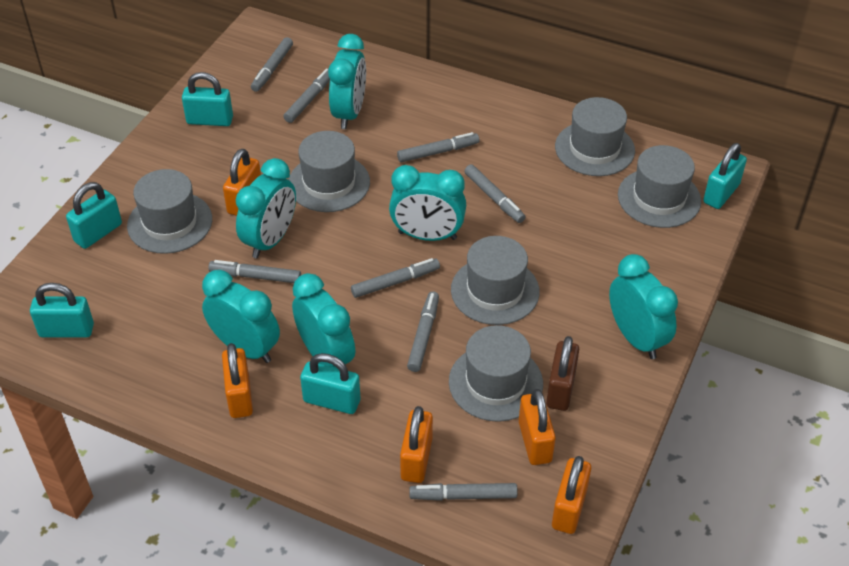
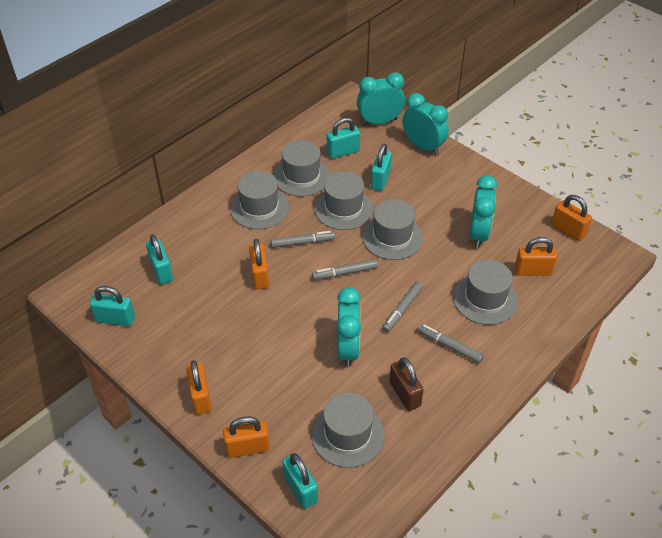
grey marker: 8 -> 4
turquoise clock: 6 -> 4

